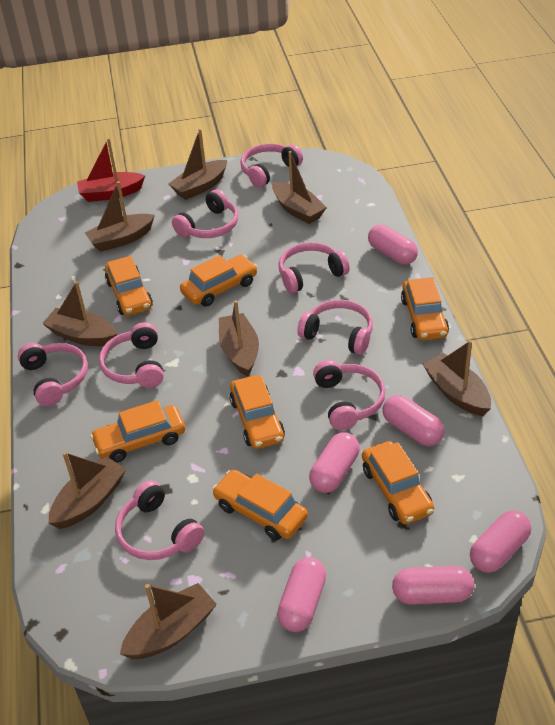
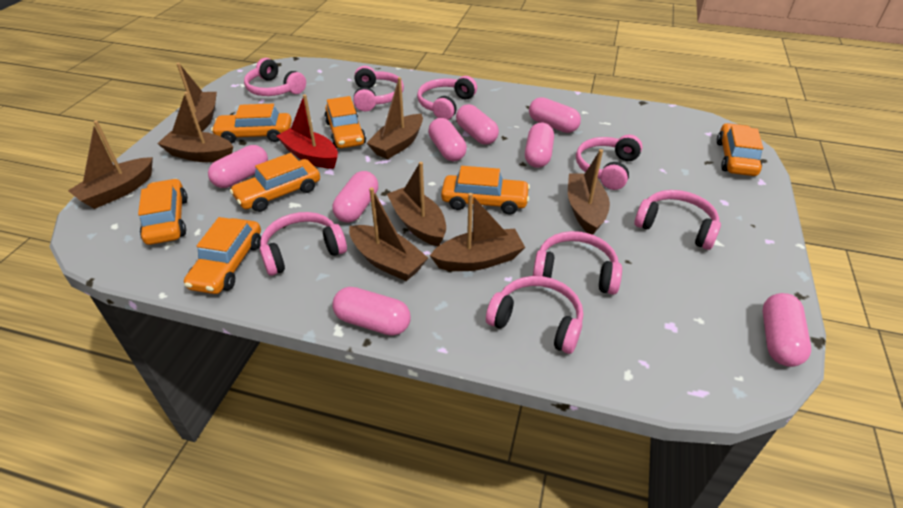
pink capsule: 6 -> 8

